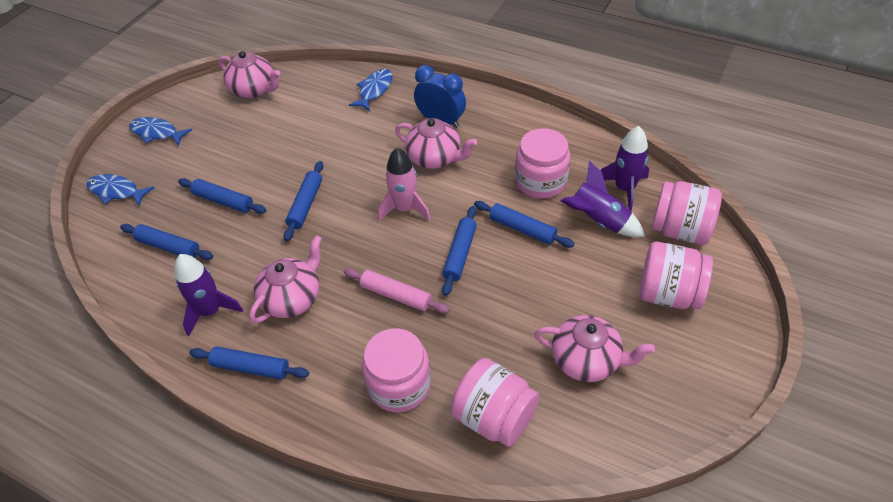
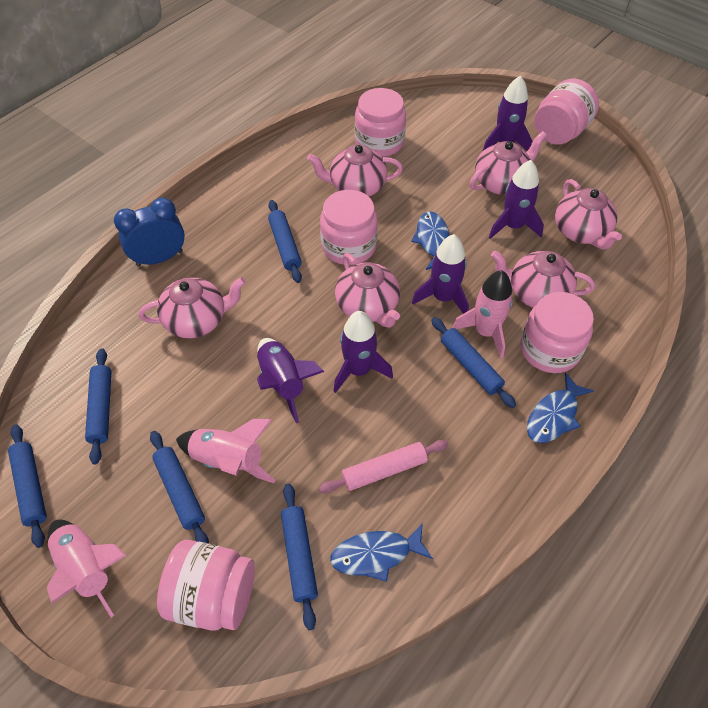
pink rocket: 1 -> 3
pink teapot: 4 -> 6
purple rocket: 3 -> 5

